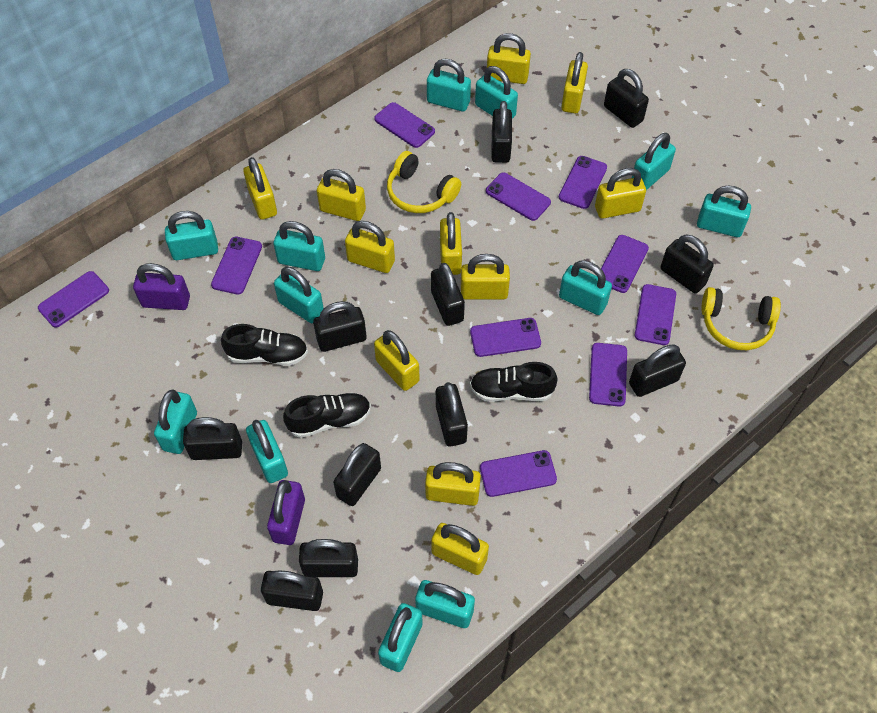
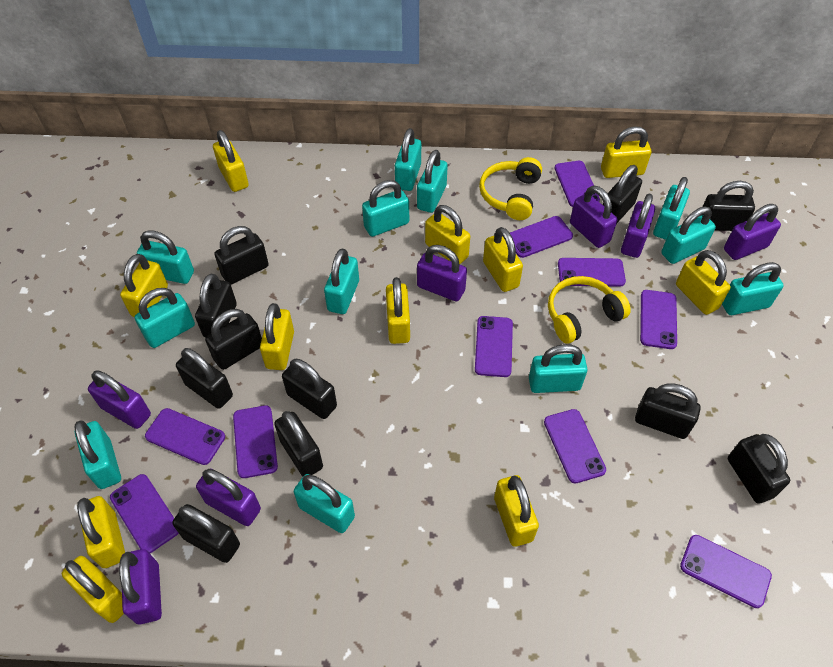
black shoe: 3 -> 0
purple padlock: 2 -> 7

